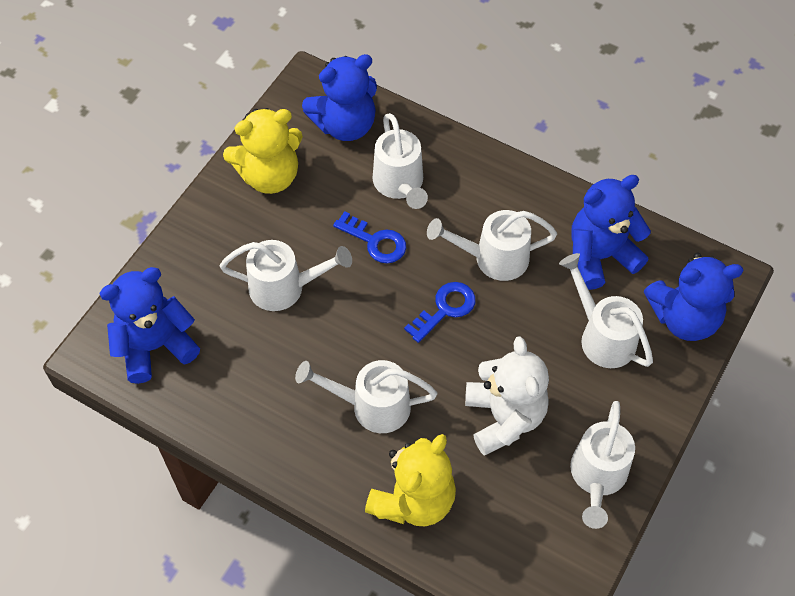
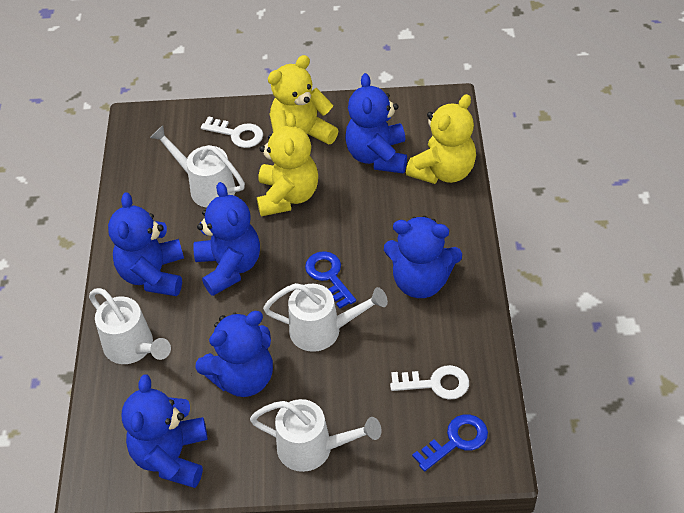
blue teddy bear: 4 -> 6
white key: 0 -> 2
white teddy bear: 1 -> 0
white watering can: 6 -> 4
yellow teddy bear: 2 -> 3

